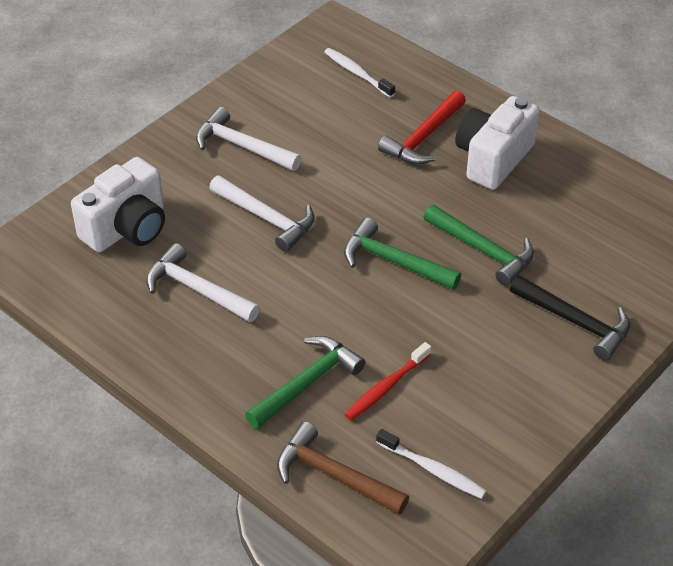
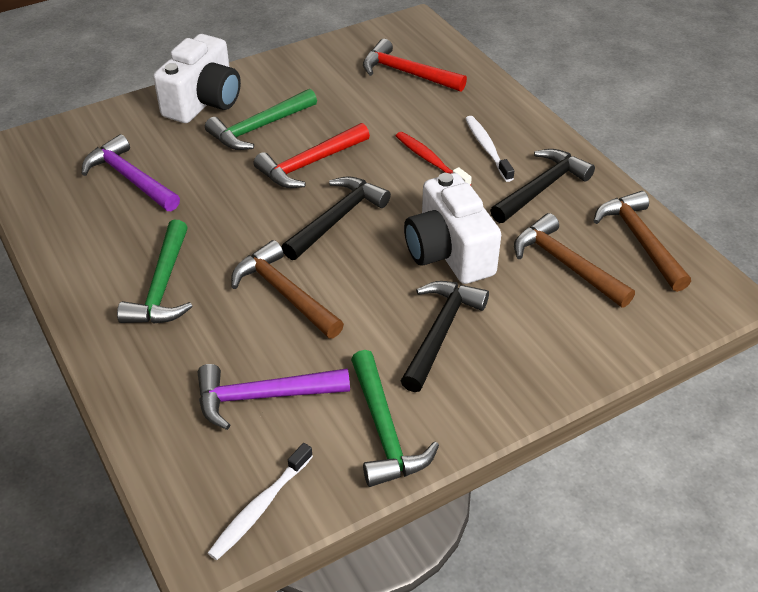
black hammer: 1 -> 3
brown hammer: 1 -> 3
purple hammer: 0 -> 2
red hammer: 1 -> 2
white hammer: 3 -> 0

